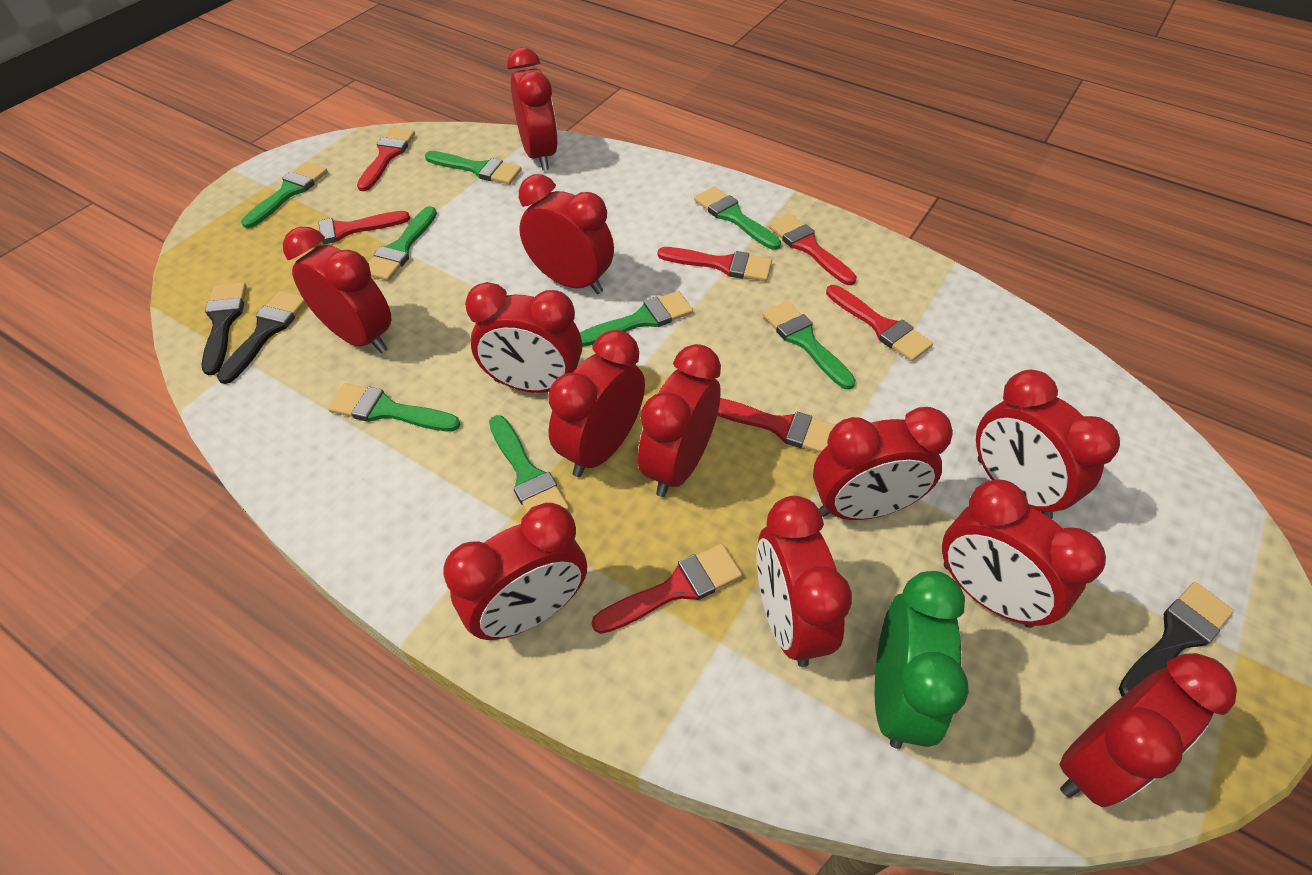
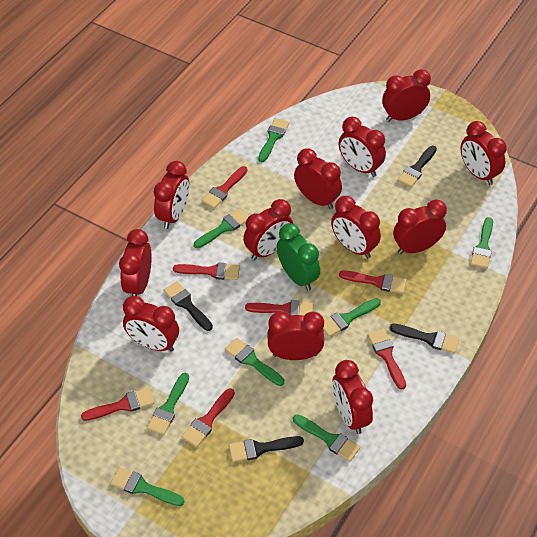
black brush: 3 -> 4

